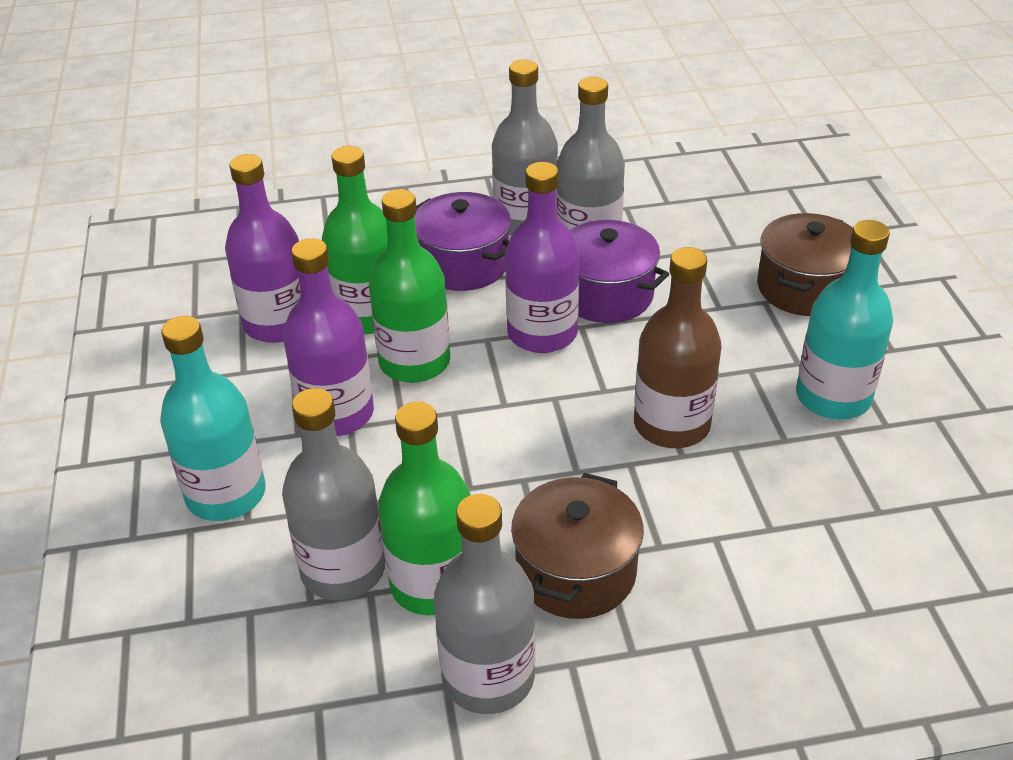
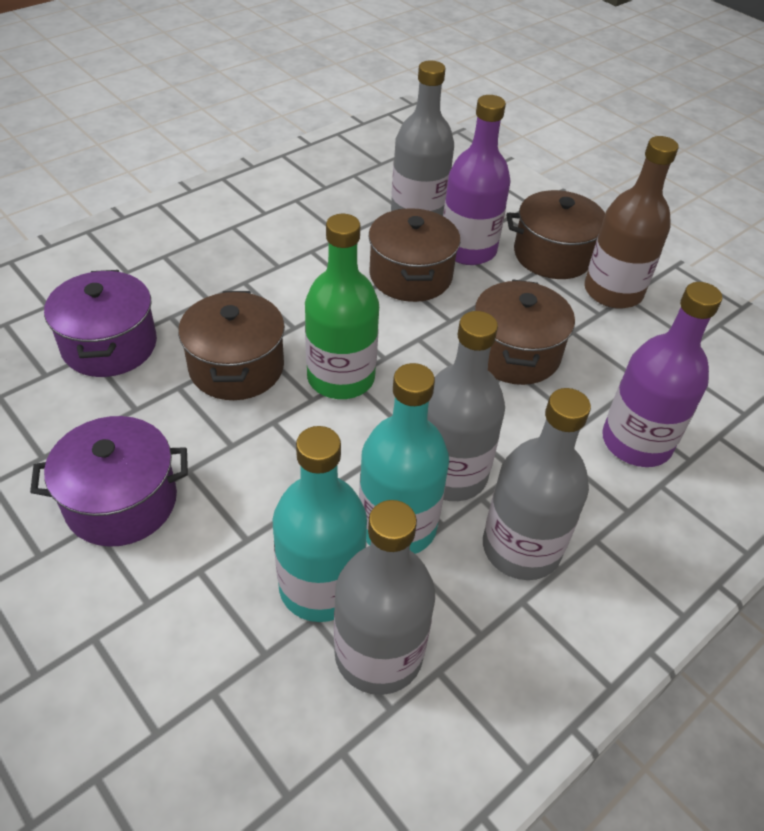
brown pot: 2 -> 4
green bottle: 3 -> 1
purple bottle: 3 -> 2

